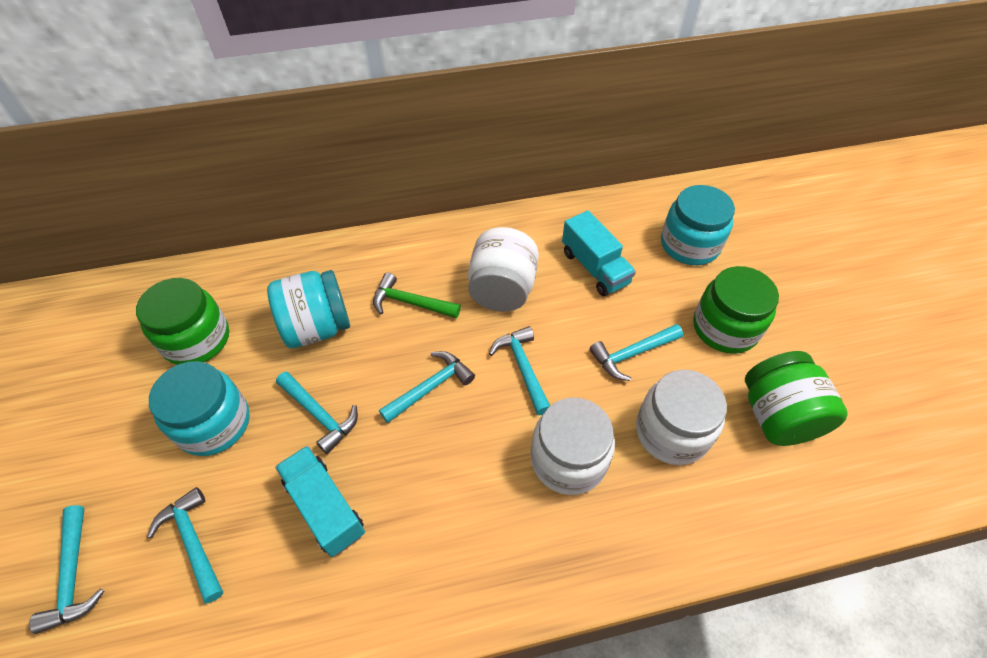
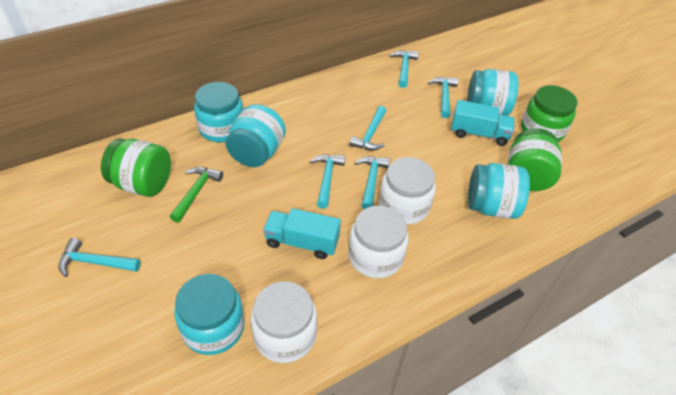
turquoise jar: 3 -> 5

